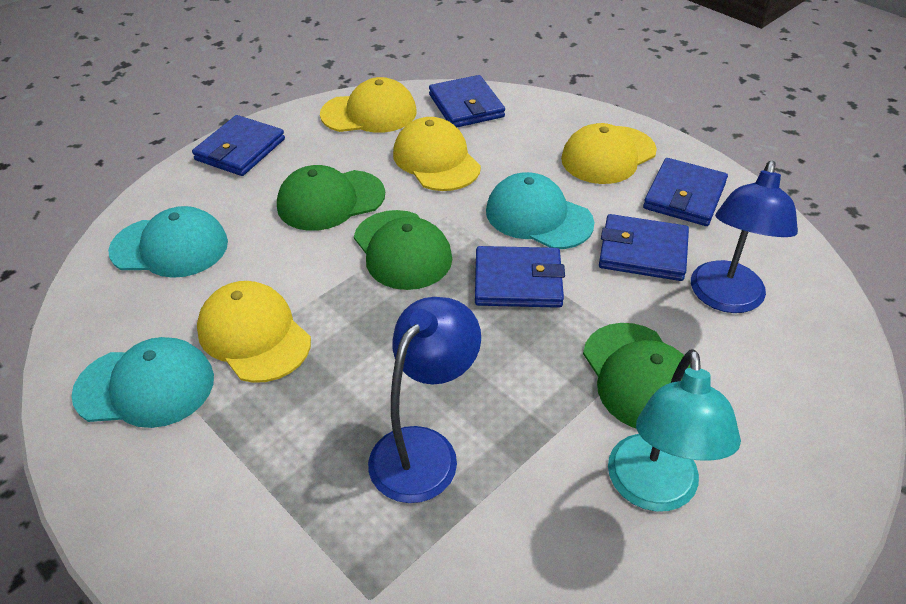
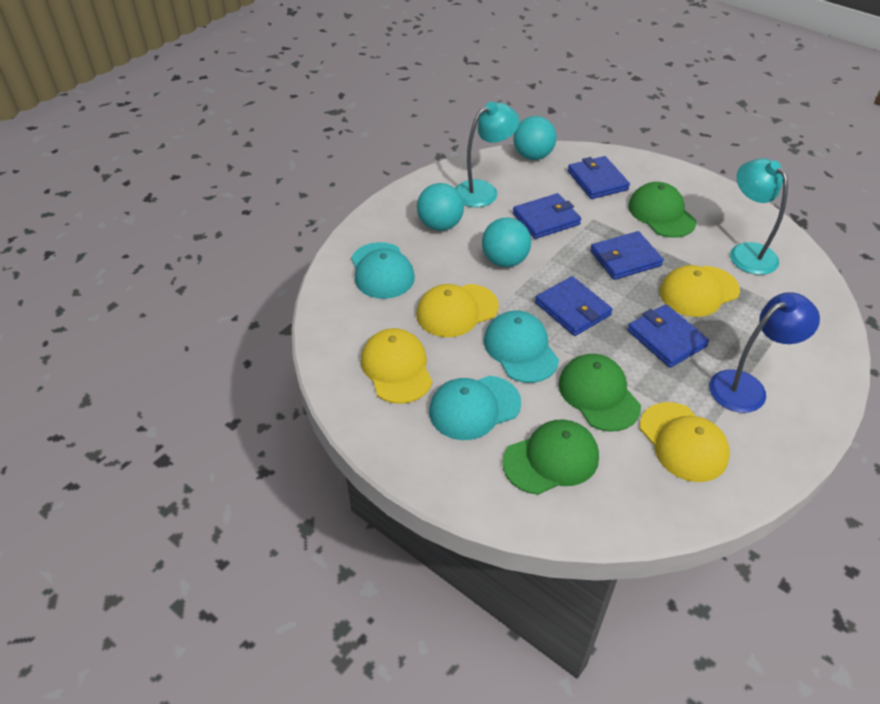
blue lamp: 2 -> 1
turquoise ball: 0 -> 3
turquoise lamp: 1 -> 2

